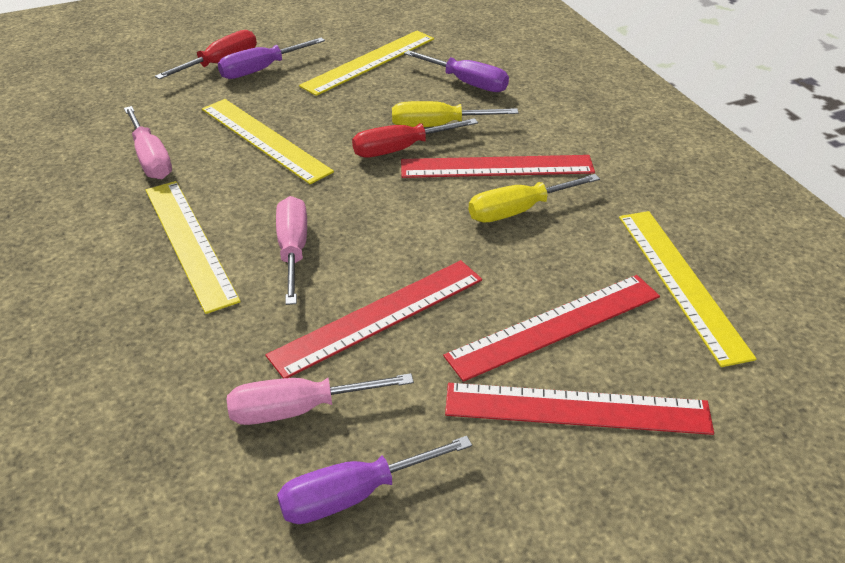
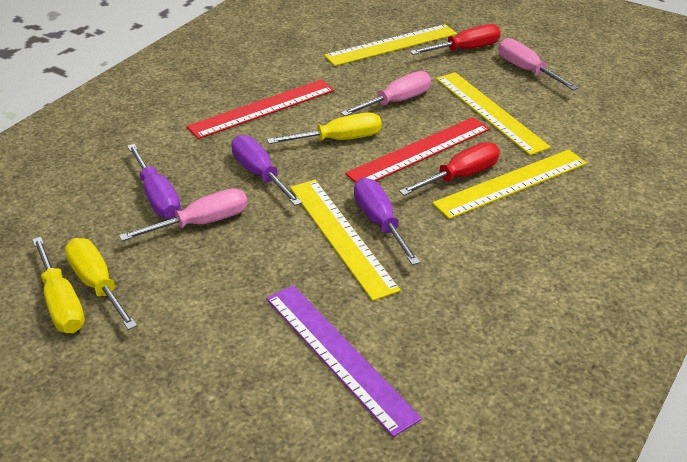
purple ruler: 0 -> 1
red ruler: 4 -> 2
yellow screwdriver: 2 -> 3

